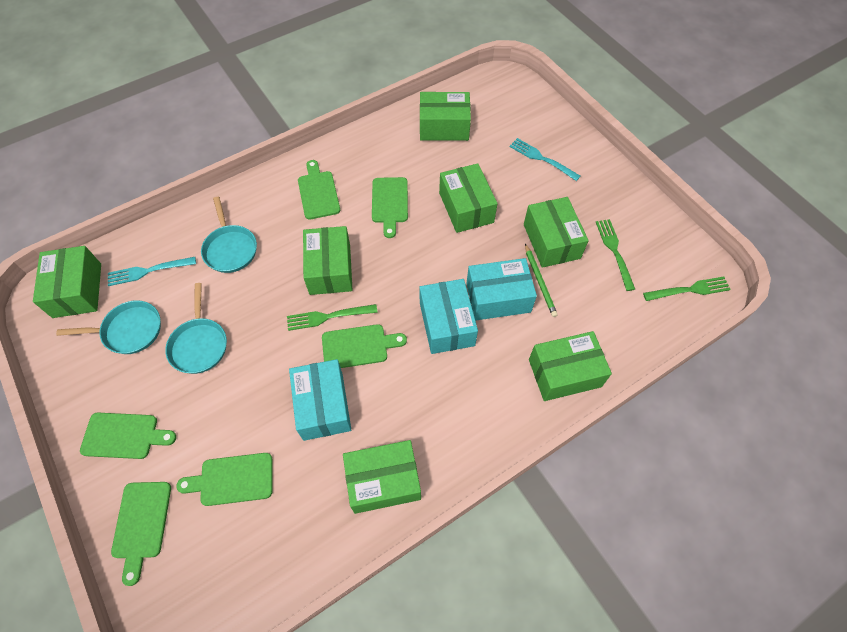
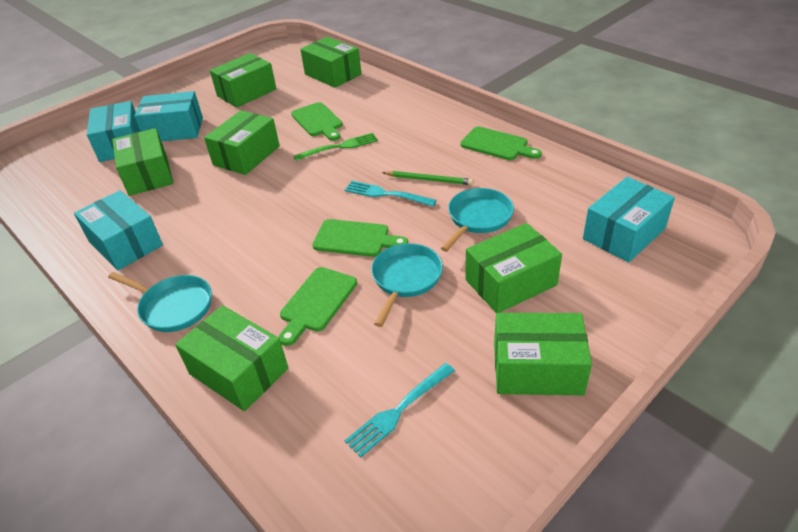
green cutting board: 6 -> 4
green fork: 3 -> 1
turquoise box: 3 -> 4

